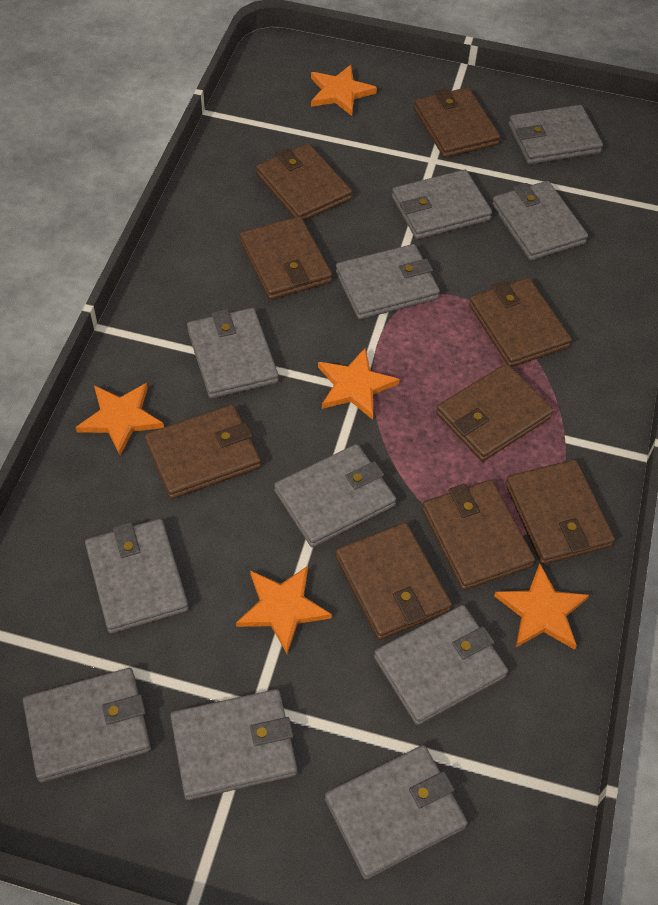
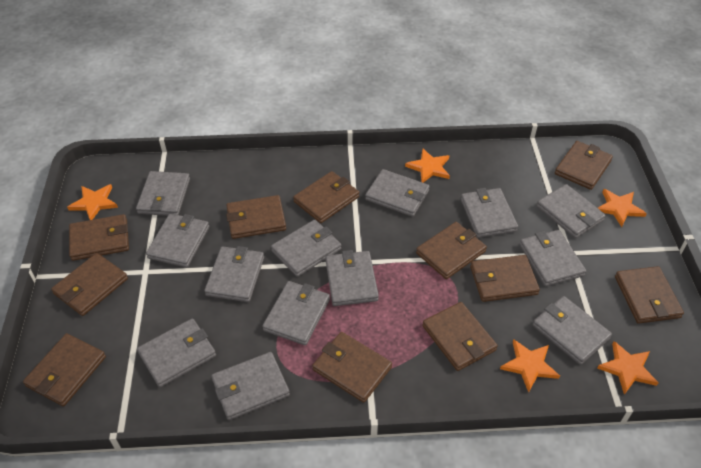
brown wallet: 9 -> 11
grey wallet: 11 -> 13

